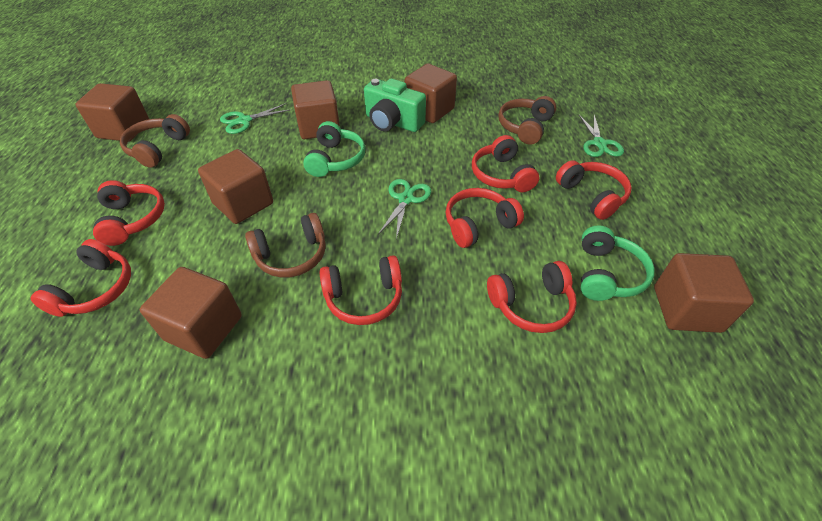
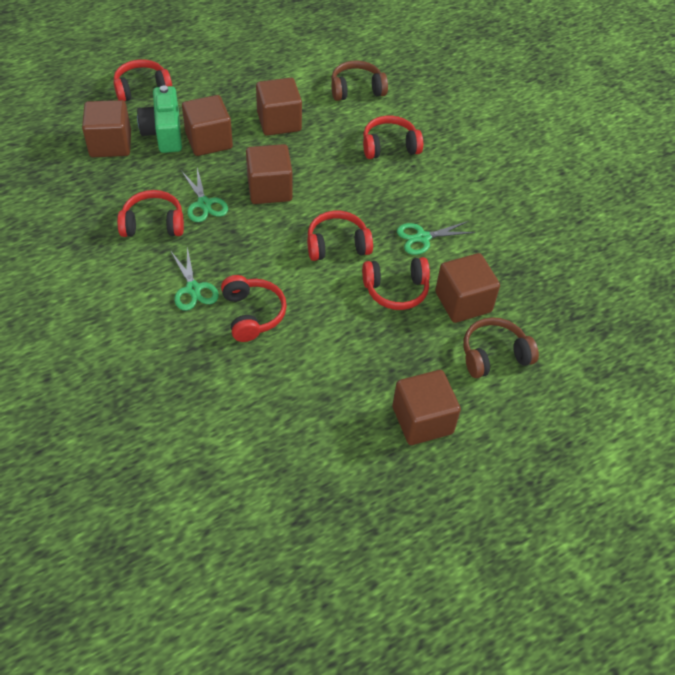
brown headphones: 3 -> 2
green headphones: 2 -> 0
red headphones: 7 -> 6

